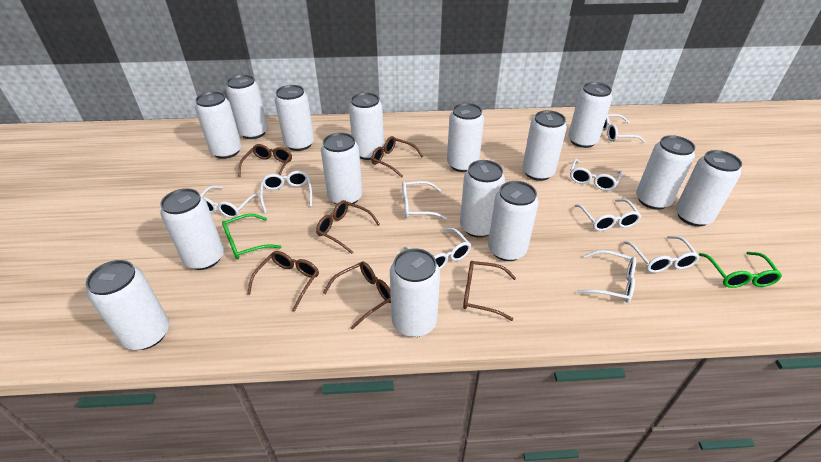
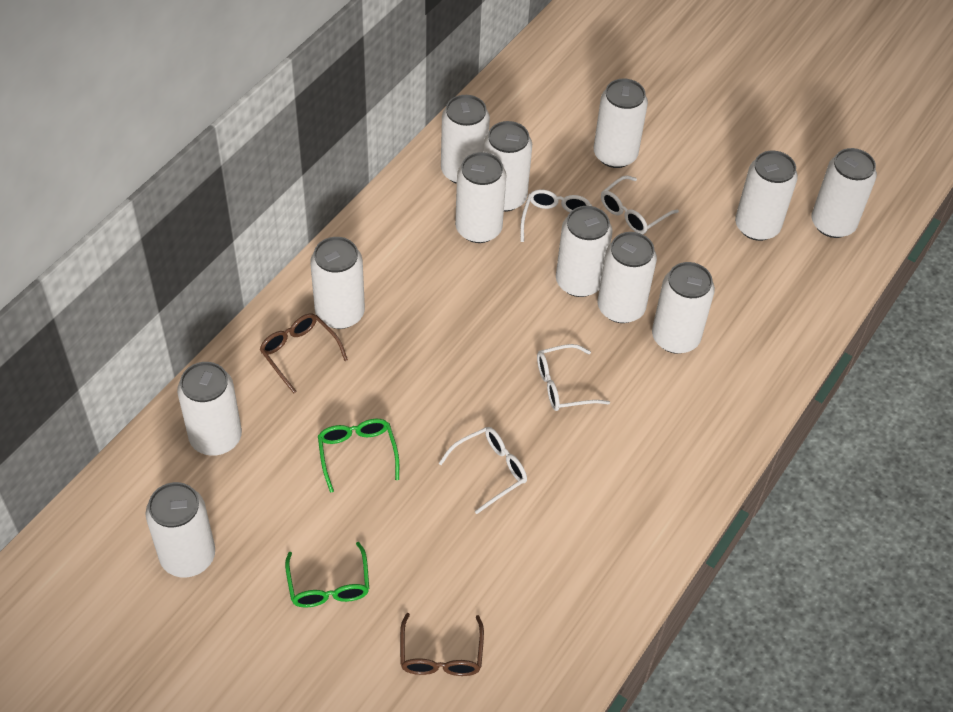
brown glasses: 6 -> 2
white can: 15 -> 12
white glasses: 9 -> 4

